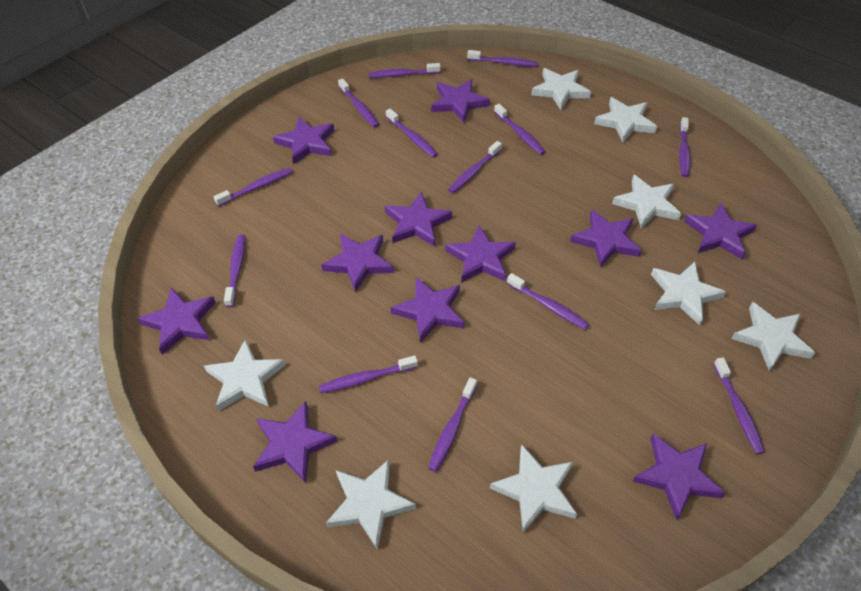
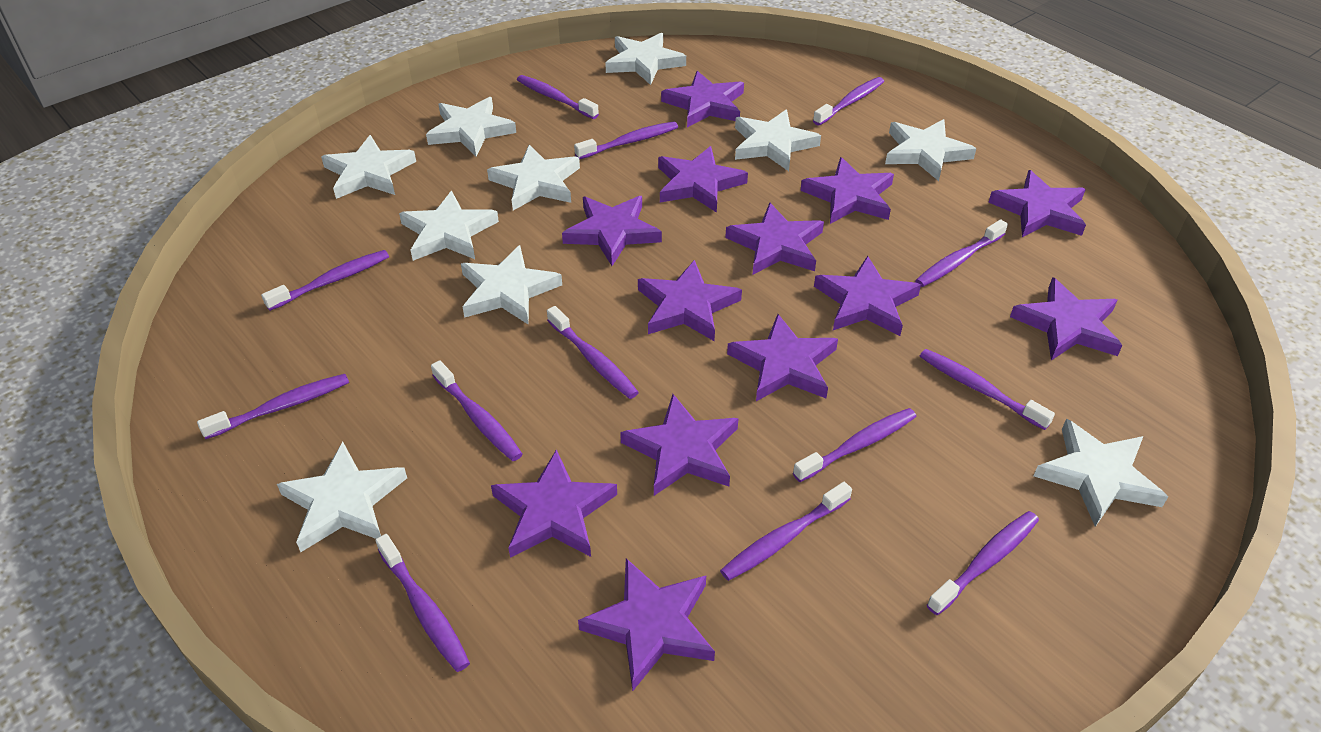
purple star: 11 -> 13
white star: 8 -> 10

